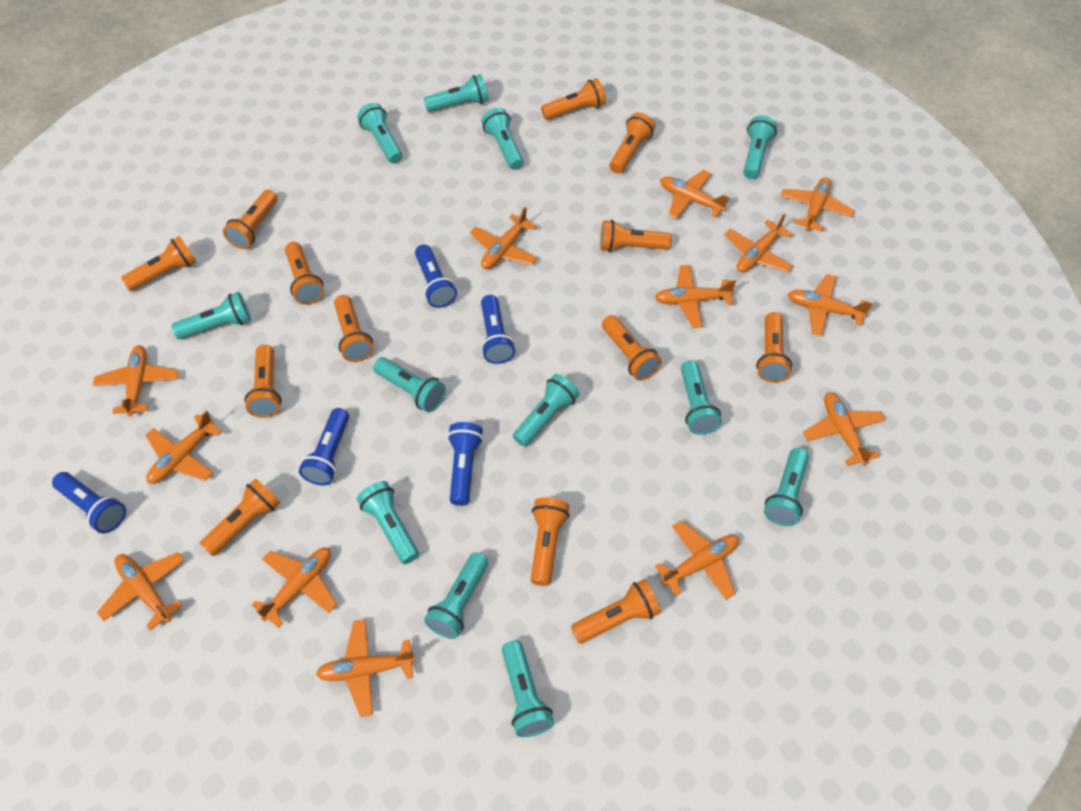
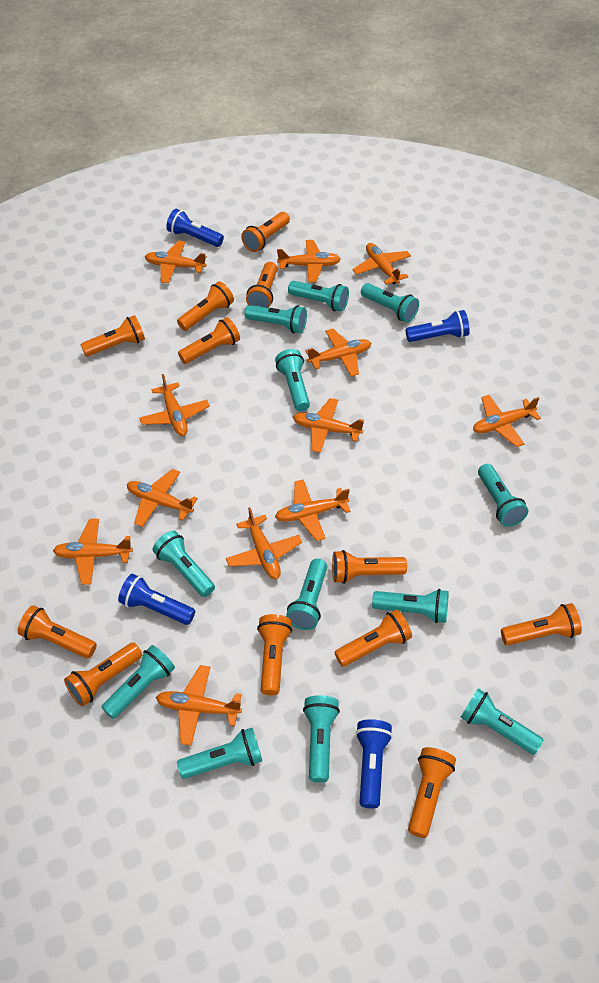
blue flashlight: 5 -> 4
orange flashlight: 13 -> 12
orange plane: 13 -> 12

